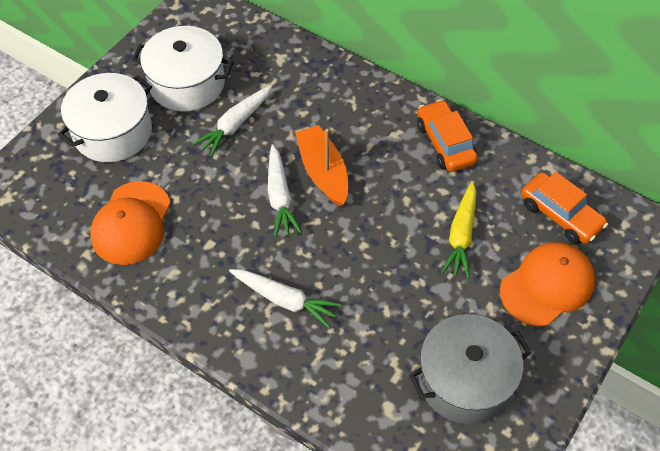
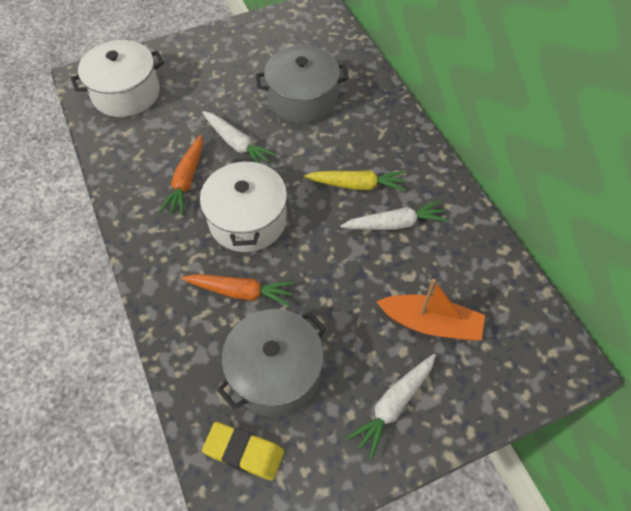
grey pot: 1 -> 2
orange cap: 2 -> 0
orange car: 2 -> 0
orange carrot: 0 -> 2
yellow eraser: 0 -> 1

